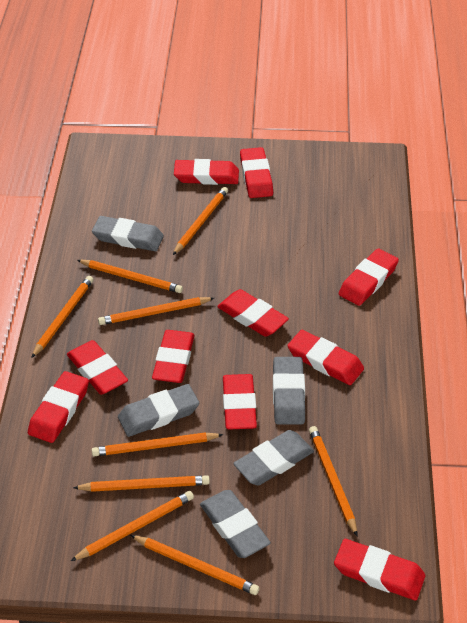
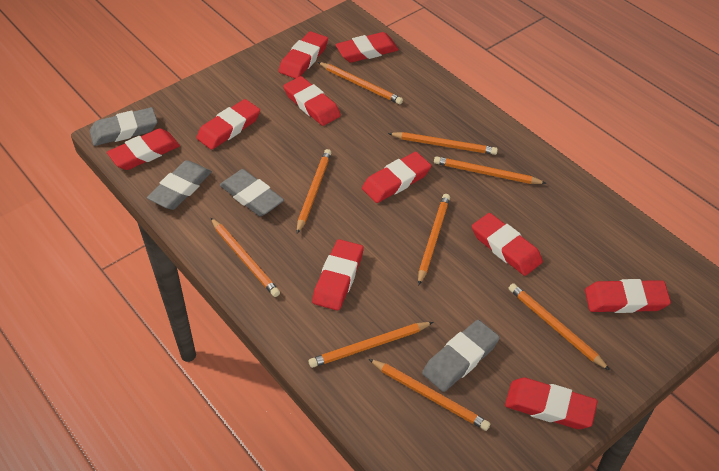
grey eraser: 5 -> 4

